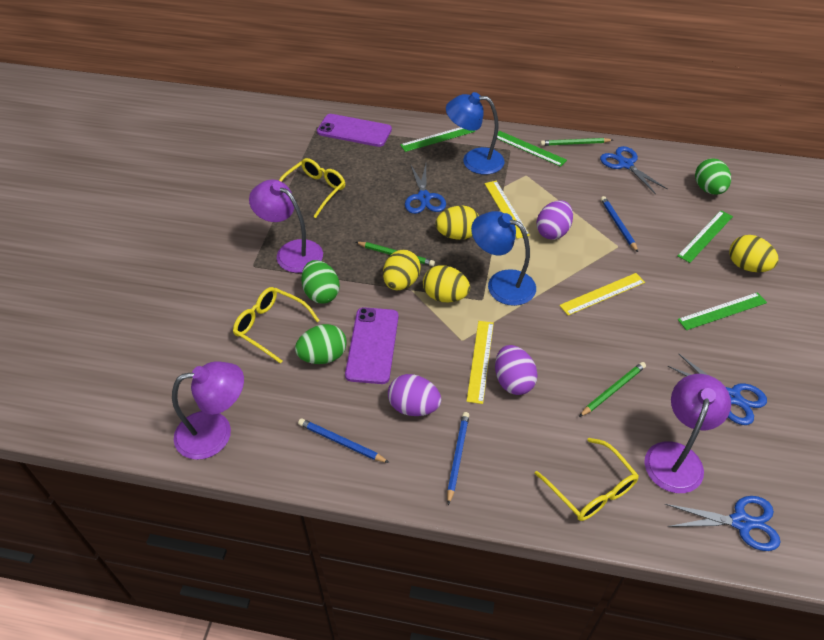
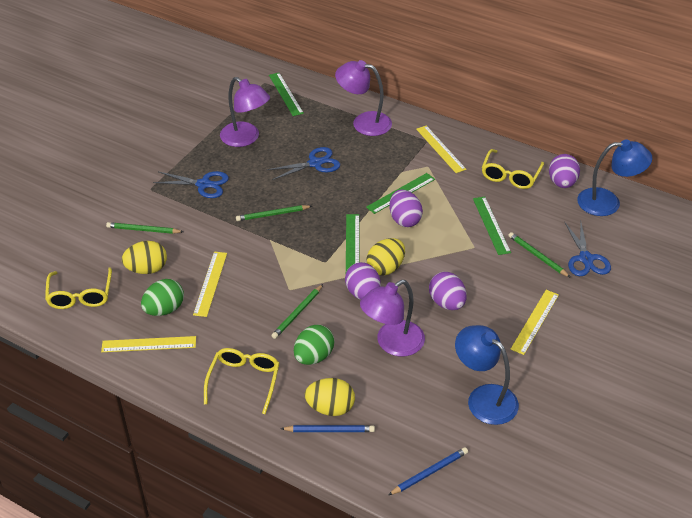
blue pencil: 3 -> 2
blue scissors: 4 -> 3
green egg: 3 -> 2
green pencil: 3 -> 4
purple egg: 3 -> 4
purple phone: 2 -> 0
yellow egg: 4 -> 3
yellow ruler: 3 -> 4

